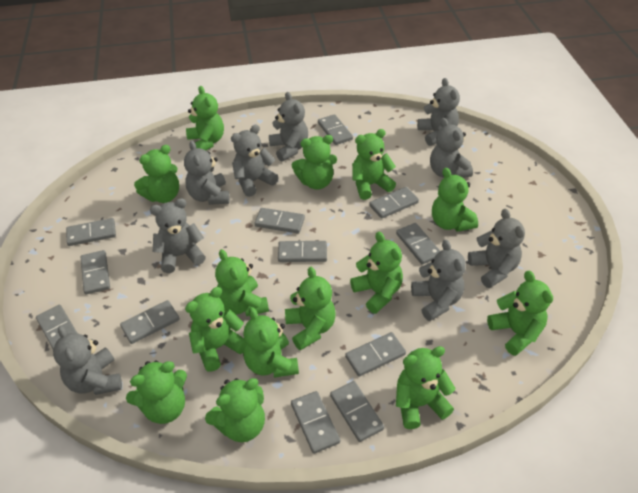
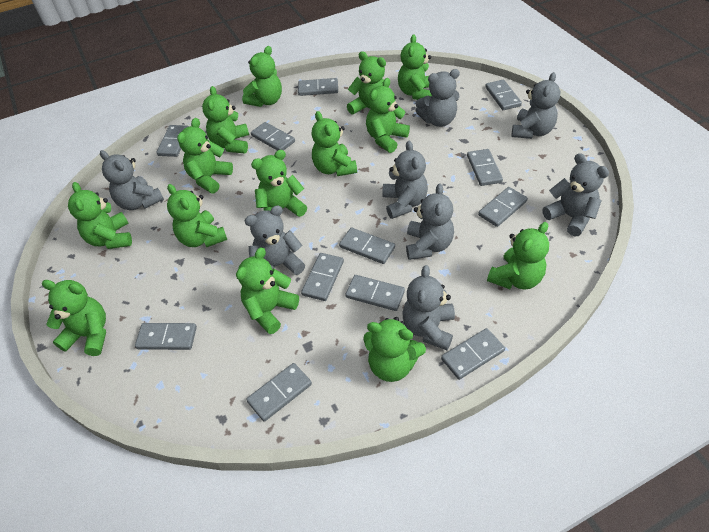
grey teddy bear: 9 -> 8

